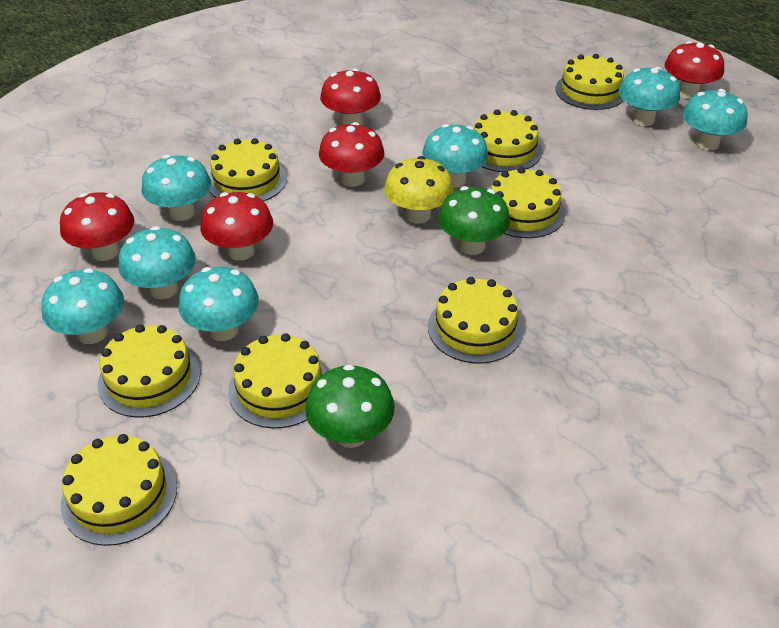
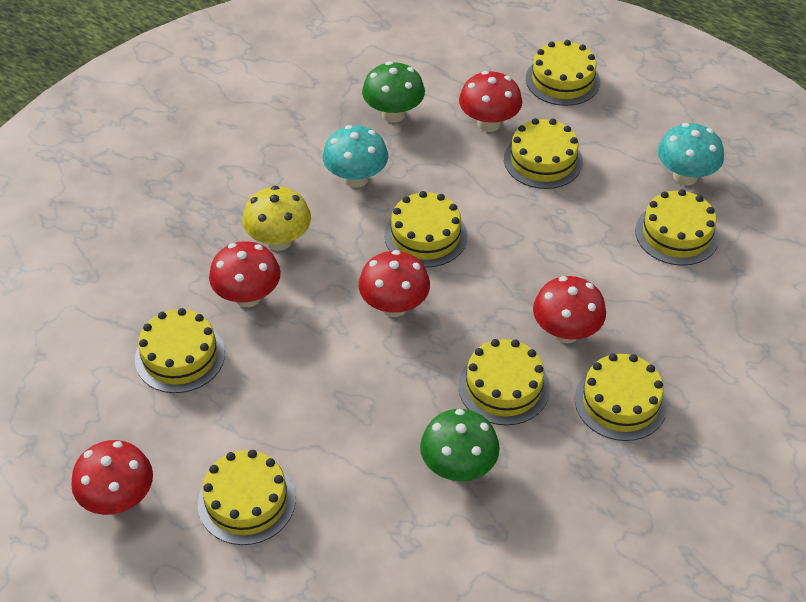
turquoise mushroom: 7 -> 2

